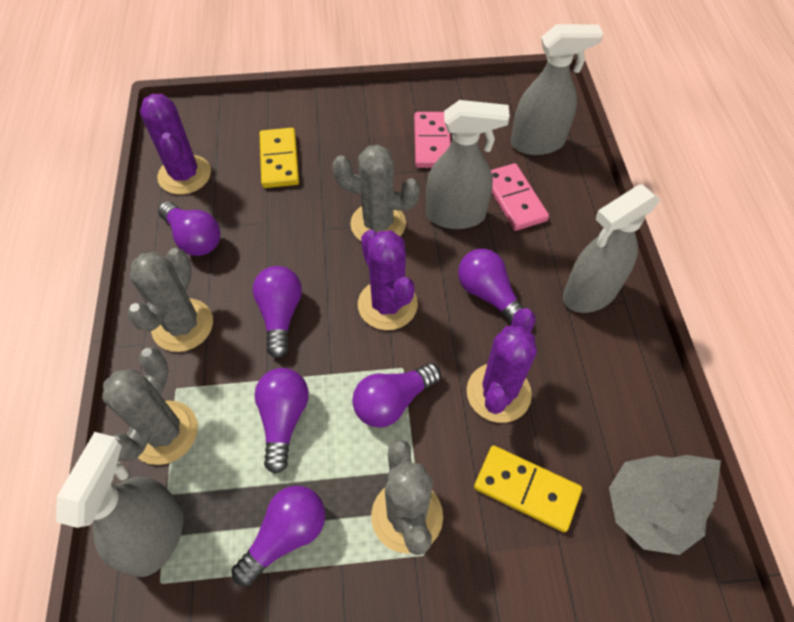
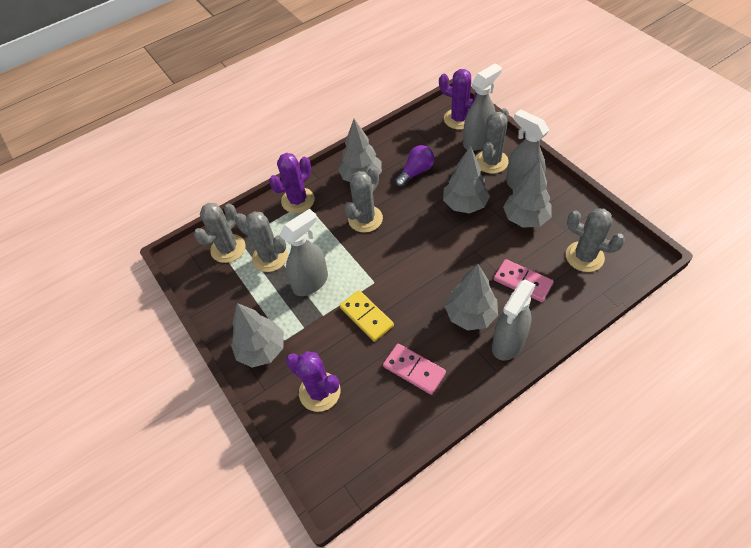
grey cactus: 4 -> 5
grey tree: 1 -> 5
purple light bulb: 6 -> 1
yellow domino: 2 -> 1

